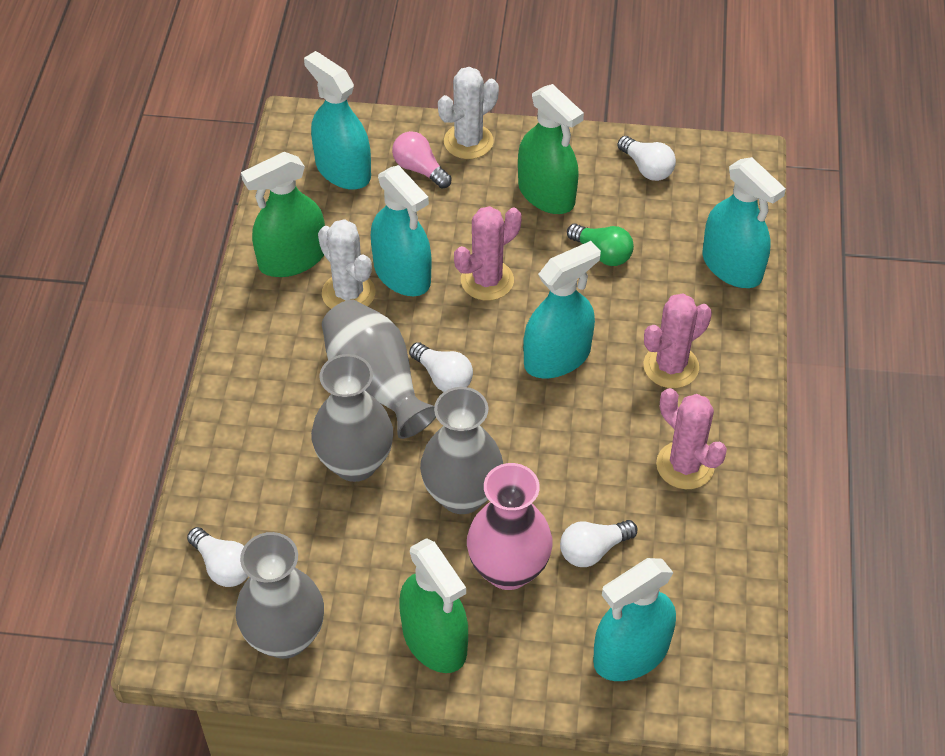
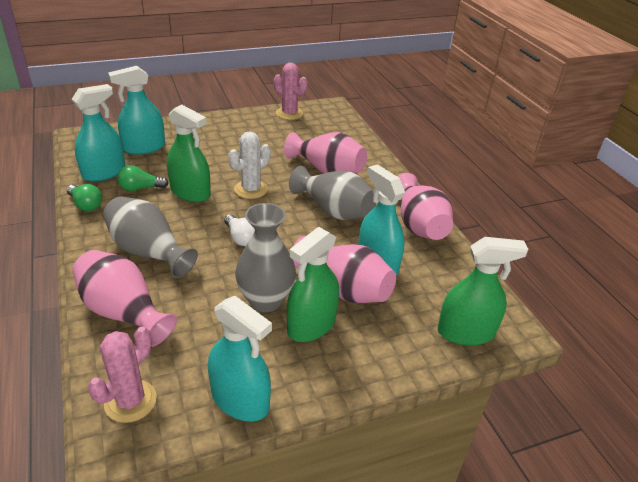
green light bulb: 1 -> 2
grey vase: 4 -> 3
pink cactus: 3 -> 2
pink light bulb: 1 -> 0
pink vase: 1 -> 4
turquoise spray bottle: 5 -> 4
white cactus: 2 -> 1
white light bulb: 4 -> 1

